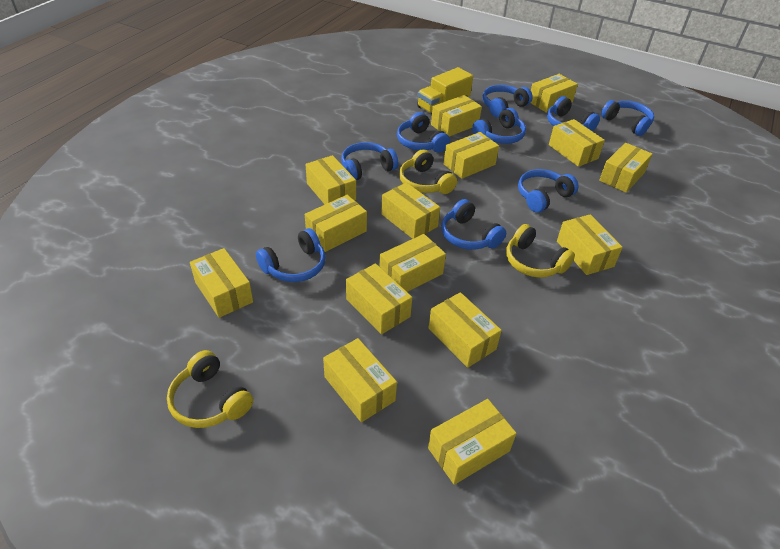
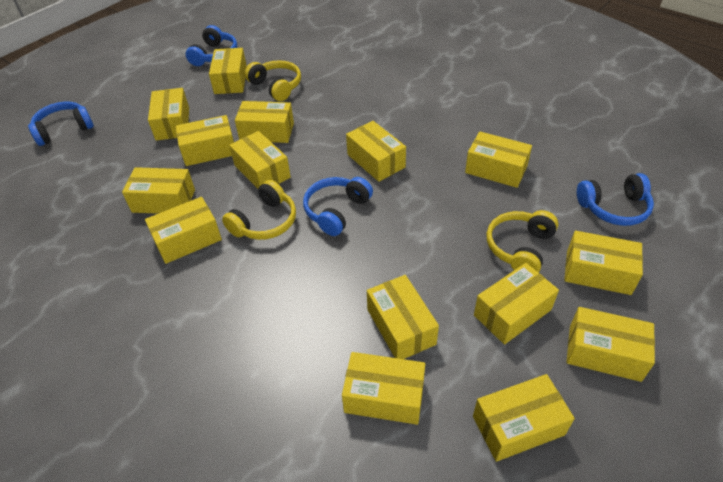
blue headphones: 9 -> 4
yellow truck: 1 -> 0

